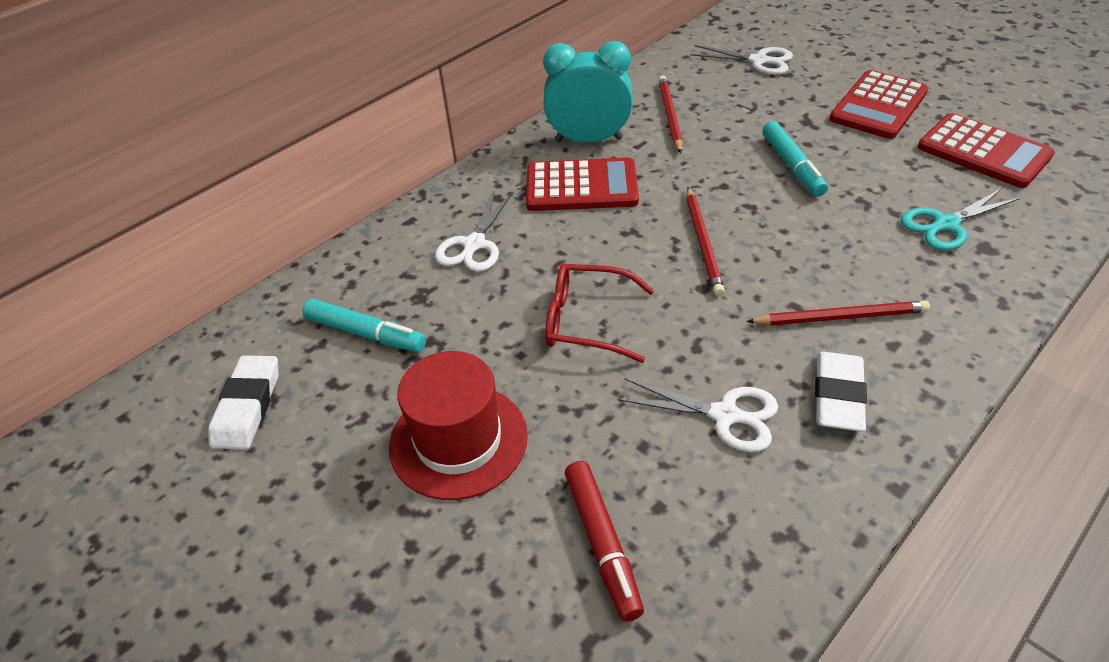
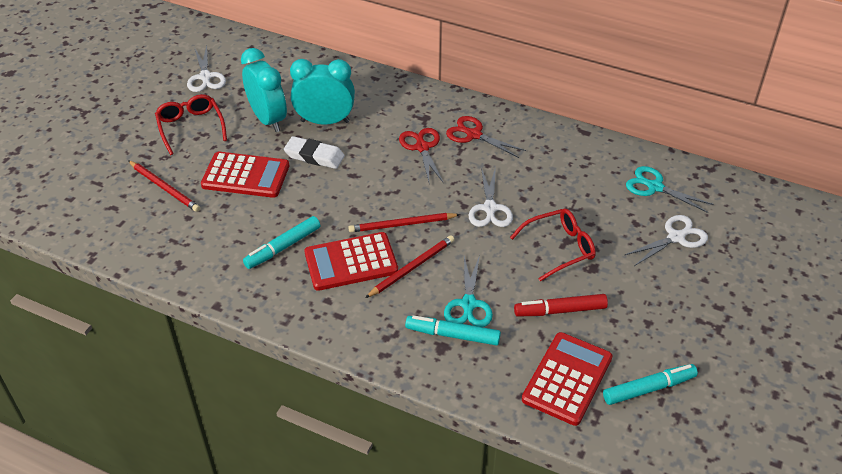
red glasses: 1 -> 2
red hat: 1 -> 0
red scissors: 0 -> 2
turquoise clock: 1 -> 2
turquoise marker: 2 -> 3
turquoise scissors: 1 -> 2
white eraser: 2 -> 1

